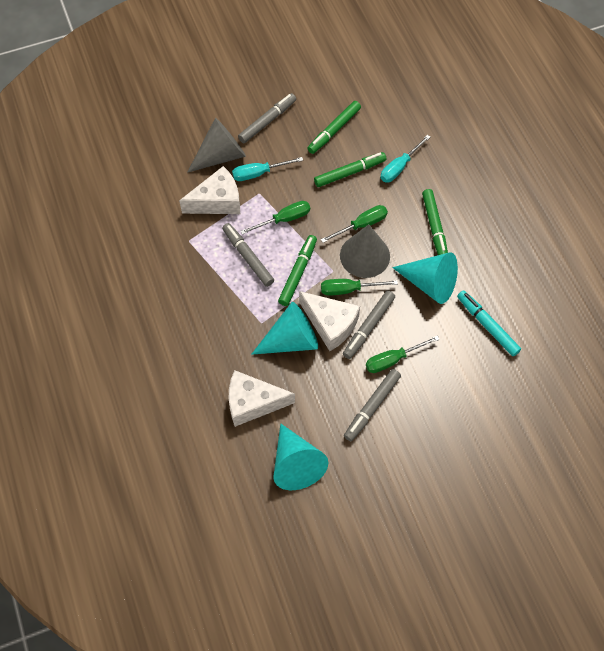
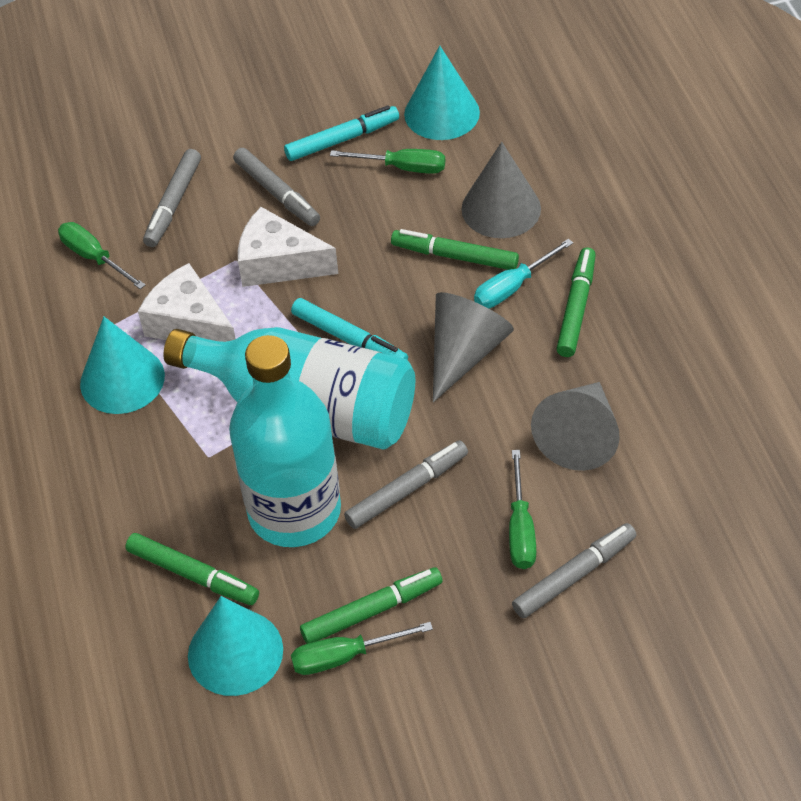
grey cone: 2 -> 3
turquoise bottle: 0 -> 2
turquoise marker: 1 -> 2
turquoise screwdriver: 2 -> 1
white cheese: 3 -> 2

